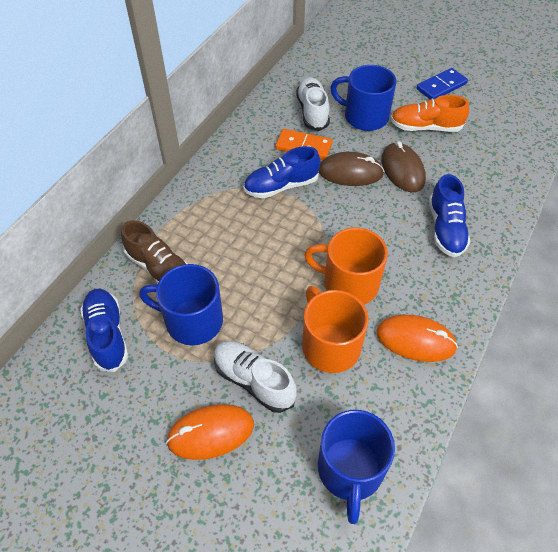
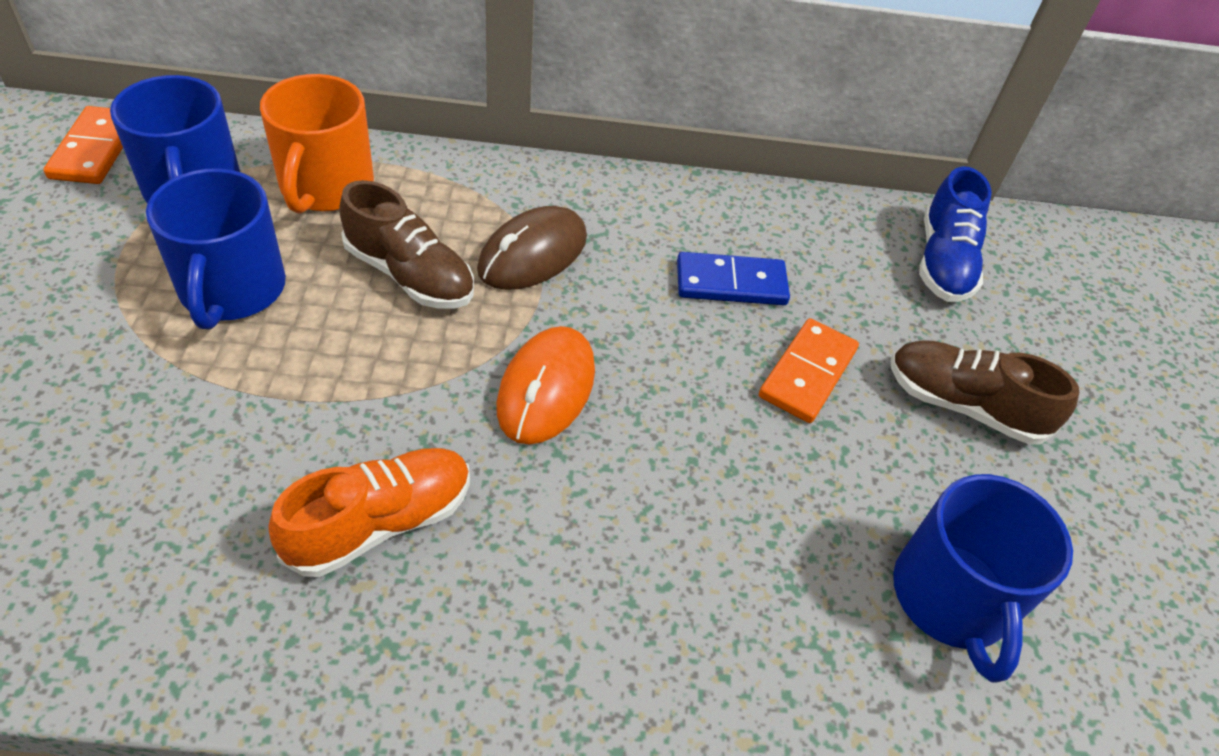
blue shoe: 3 -> 1
brown mouse: 2 -> 1
brown shoe: 1 -> 2
orange domino: 1 -> 2
orange mouse: 2 -> 1
orange mug: 2 -> 1
white shoe: 2 -> 0

